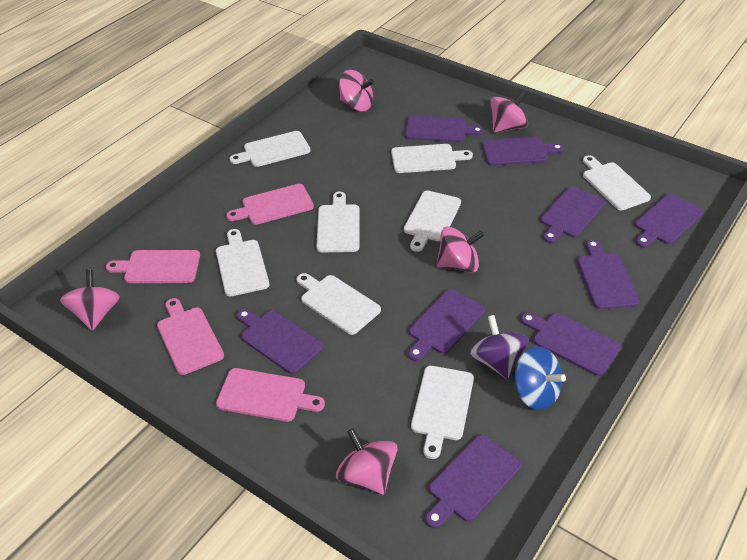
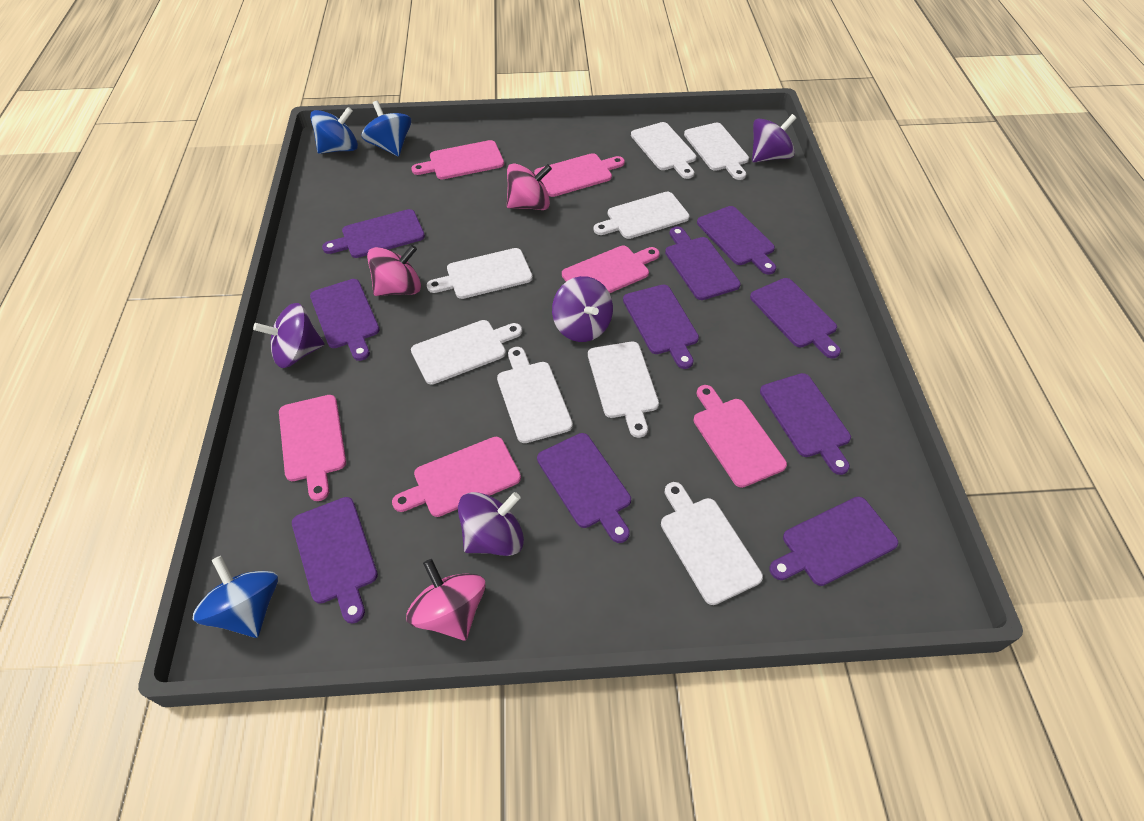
blue spinning top: 1 -> 3
pink cutting board: 4 -> 6
pink spinning top: 5 -> 3
purple cutting board: 9 -> 10
purple spinning top: 1 -> 4

